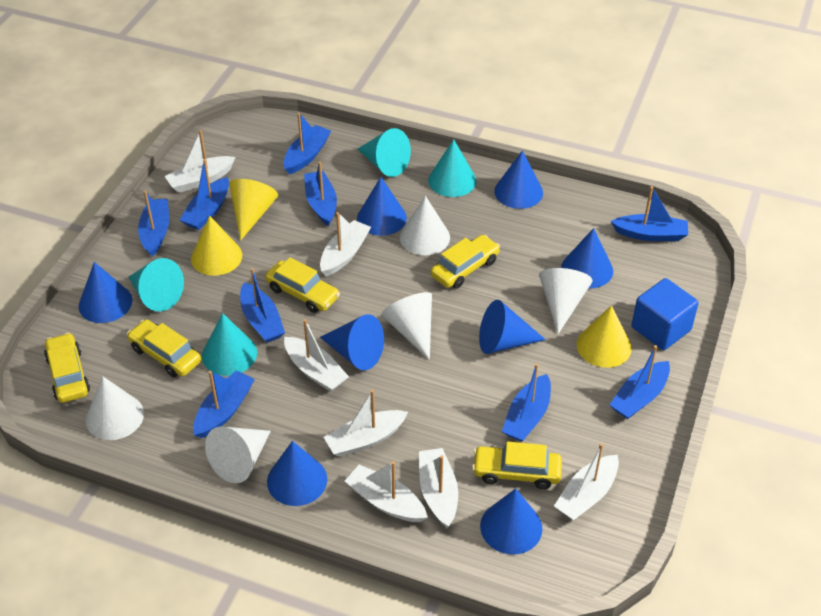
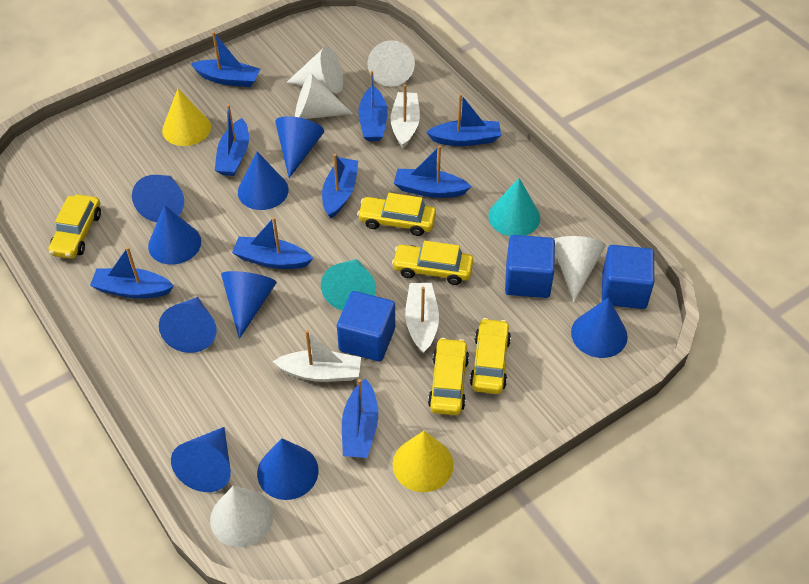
blue cone: 8 -> 9
blue cube: 1 -> 3
turquoise cone: 4 -> 2
white boat: 7 -> 3
yellow cone: 3 -> 2

